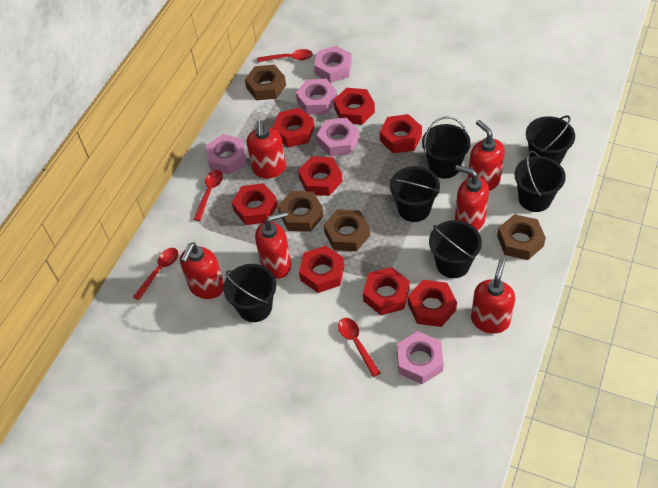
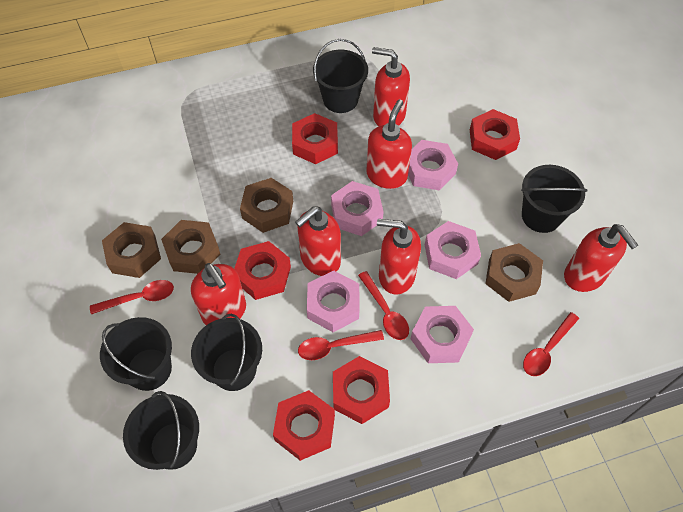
black bucket: 6 -> 5
red nut: 8 -> 5

